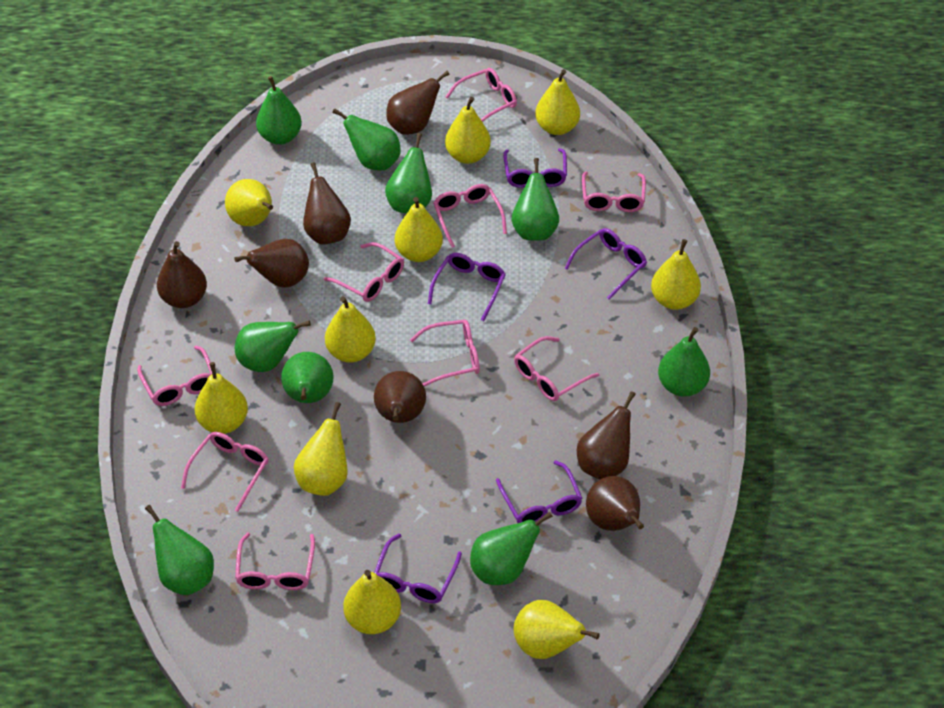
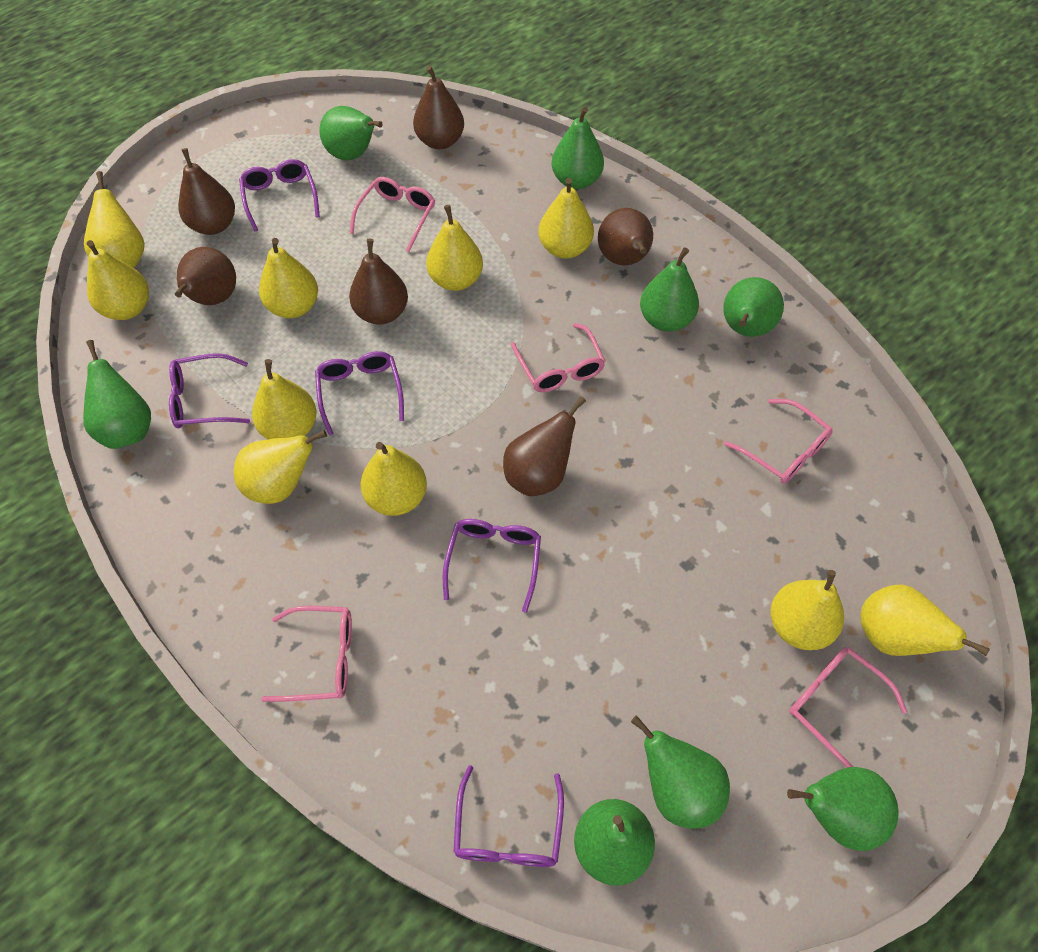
brown pear: 7 -> 6
green pear: 9 -> 8
pink glasses: 9 -> 5

